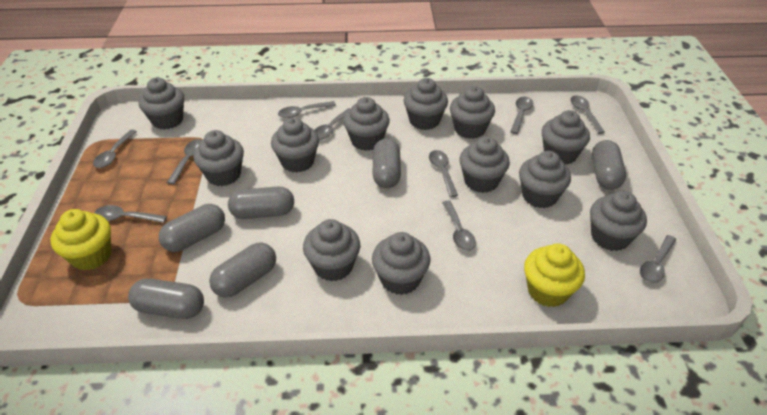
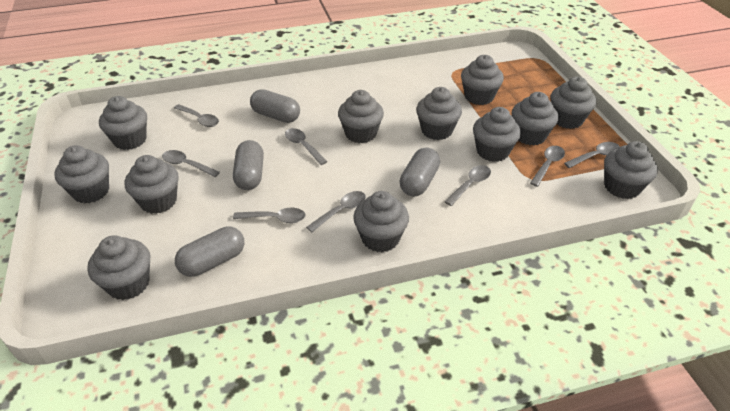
grey capsule: 6 -> 4
grey spoon: 10 -> 8
yellow cupcake: 2 -> 0

